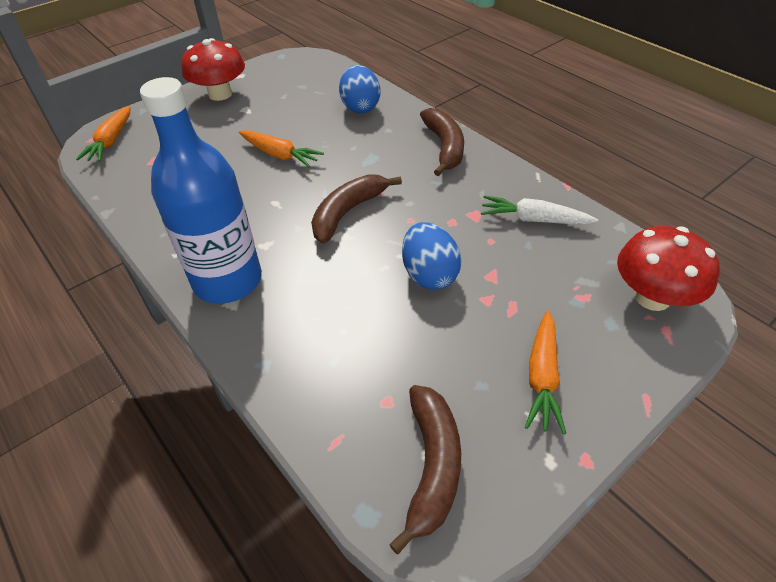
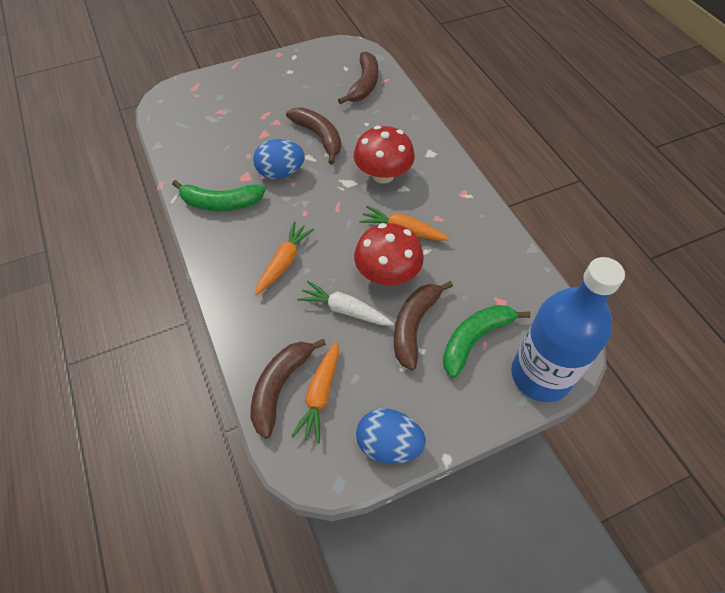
brown banana: 3 -> 4
green banana: 0 -> 2

